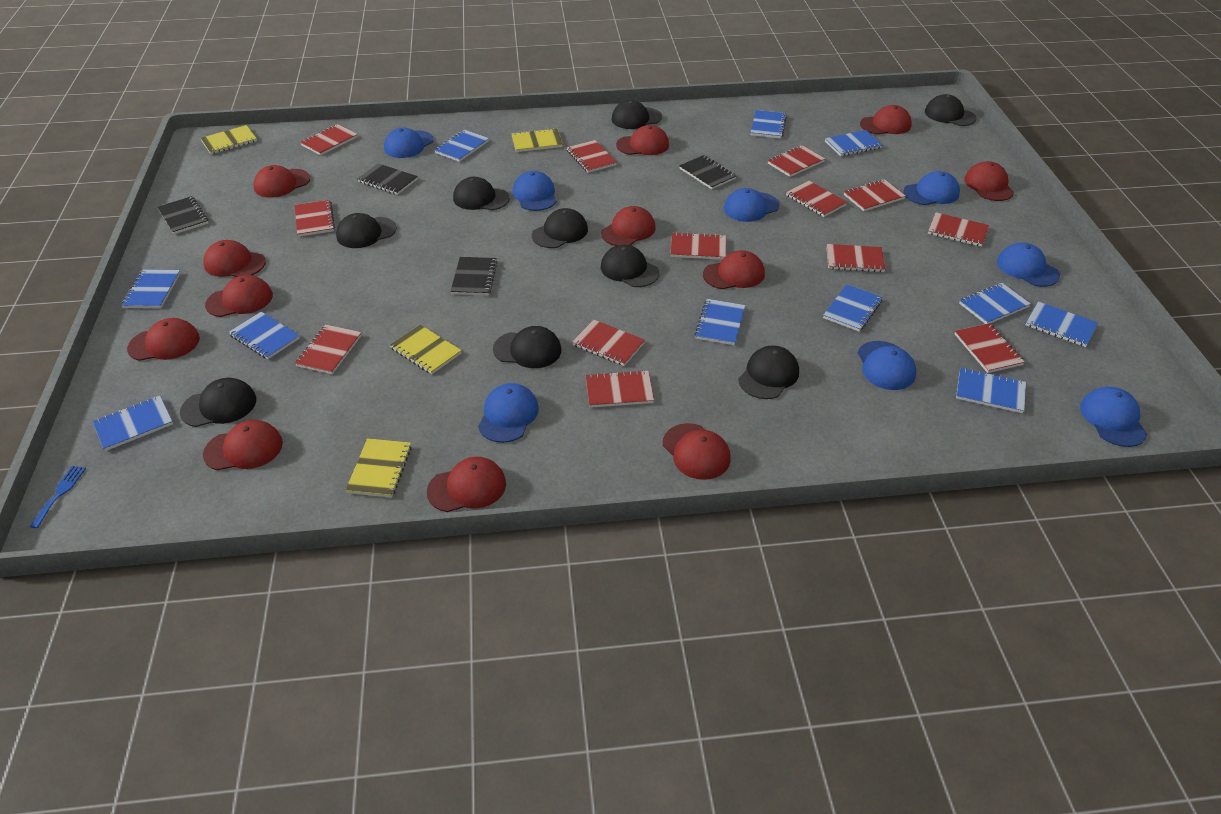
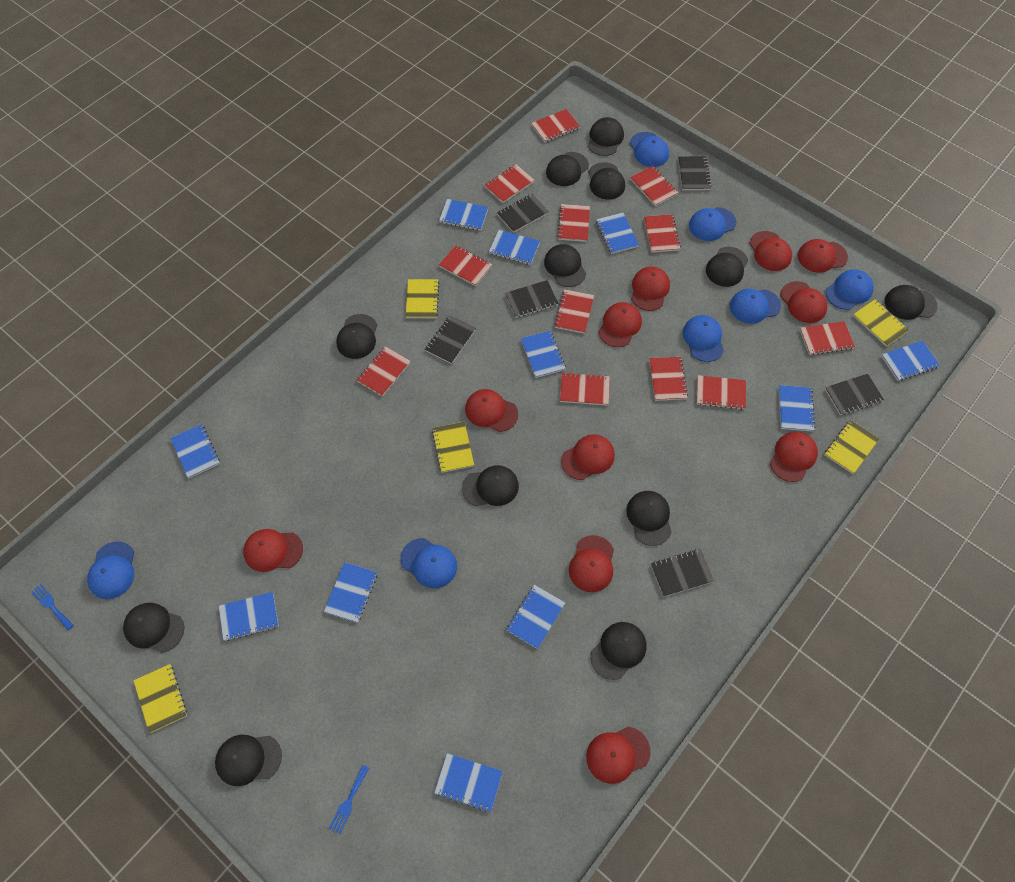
black cap: 9 -> 12
black notebook: 4 -> 6
blue cap: 8 -> 7
blue fork: 1 -> 2
red cap: 12 -> 11
red notebook: 13 -> 12
yellow notebook: 4 -> 5

